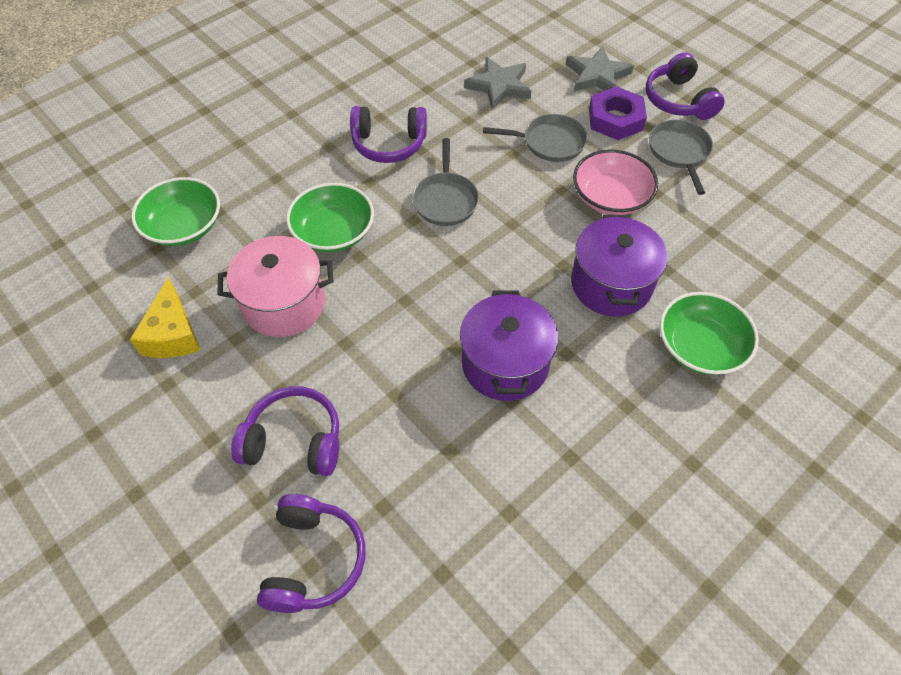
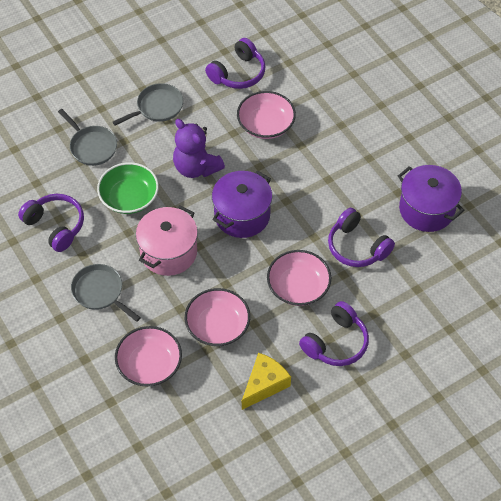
green bowl: 3 -> 1
grey star: 2 -> 0
pink bowl: 1 -> 4
purple nut: 1 -> 0
purple teddy bear: 0 -> 1

